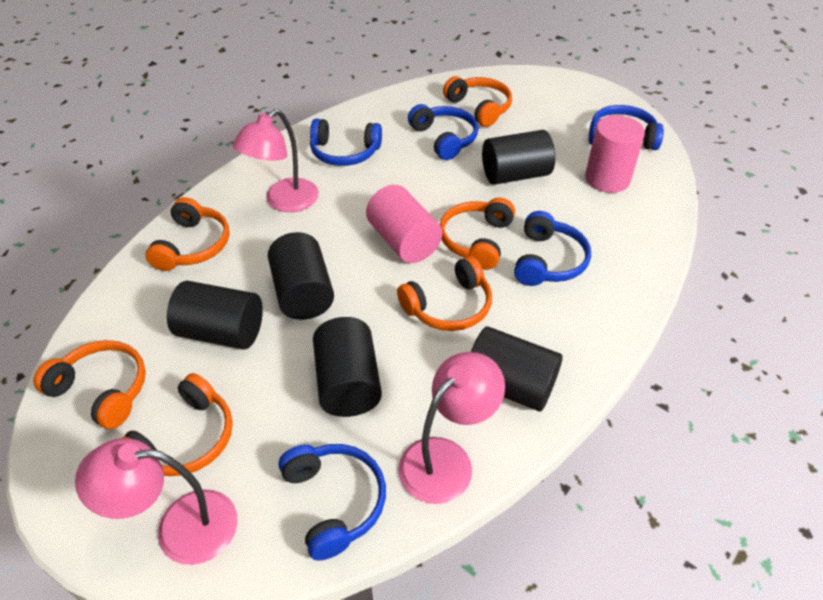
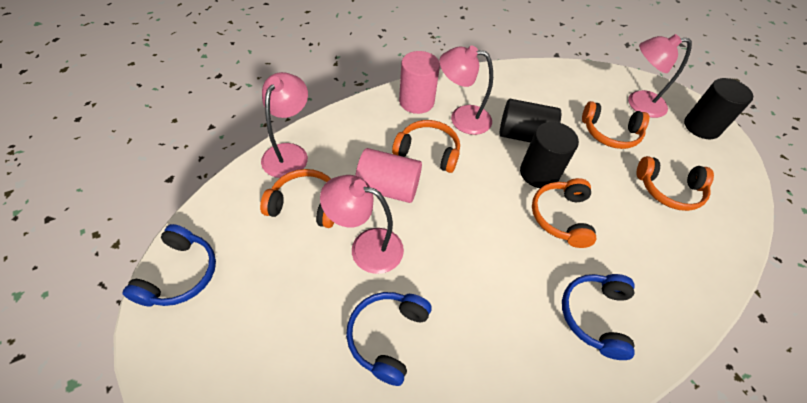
black cylinder: 5 -> 3
blue headphones: 5 -> 3
orange headphones: 6 -> 5
pink lamp: 3 -> 4

